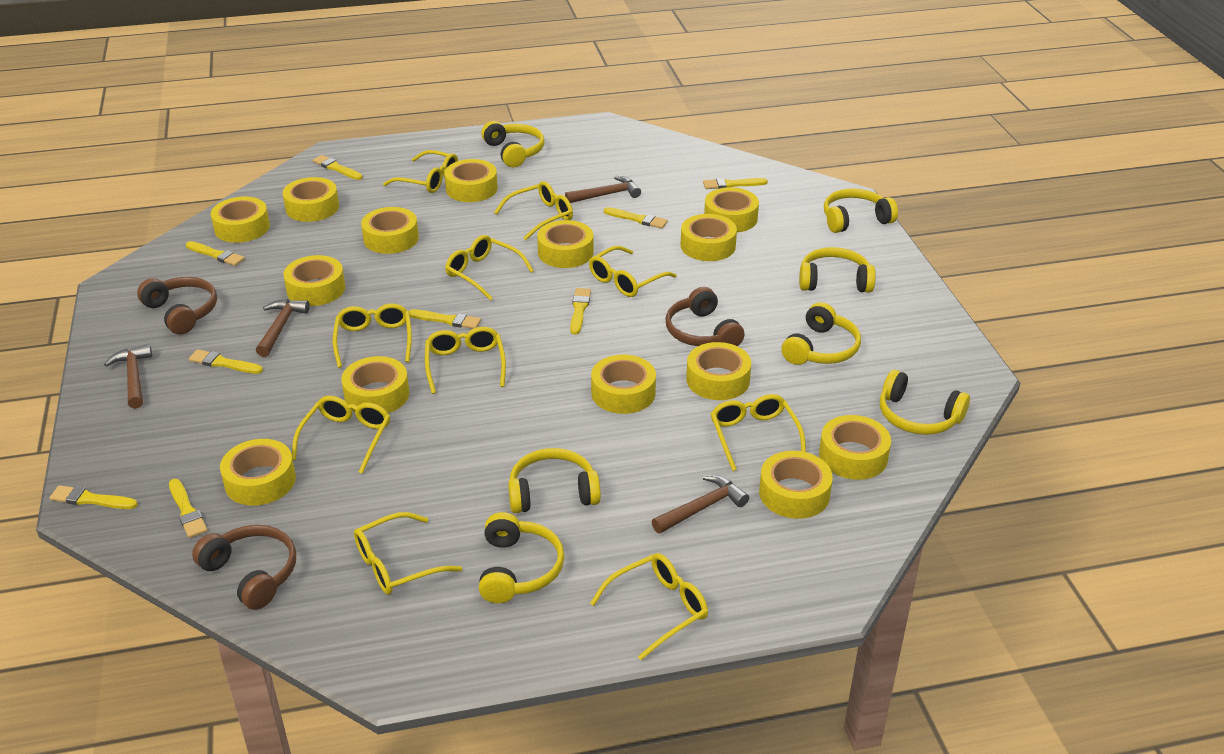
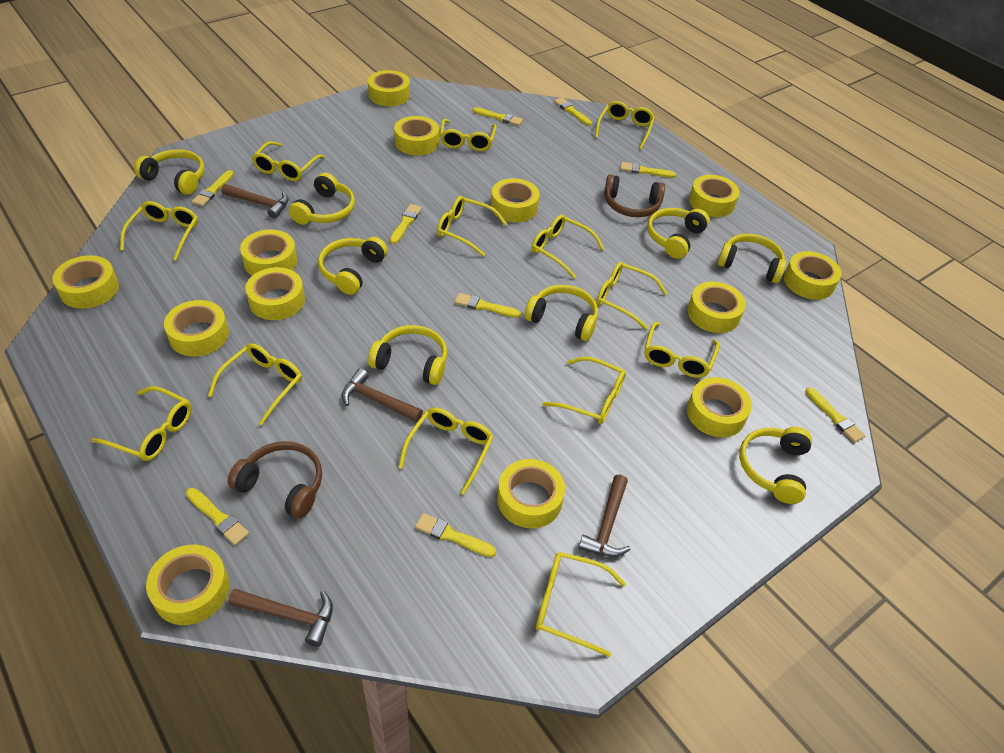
brown headphones: 3 -> 2
yellow glasses: 10 -> 13
yellow headphones: 7 -> 8
yellow tape: 14 -> 13

